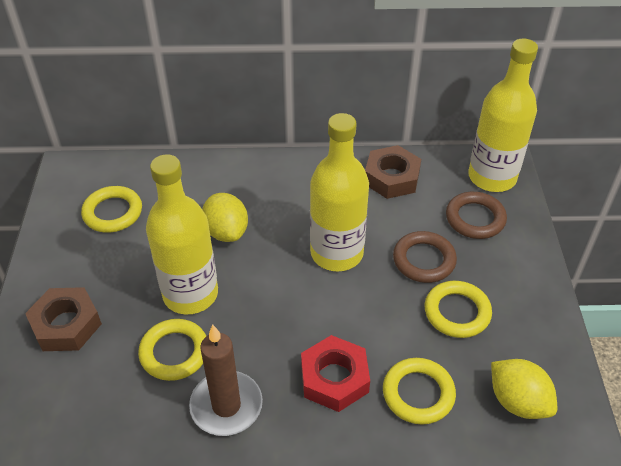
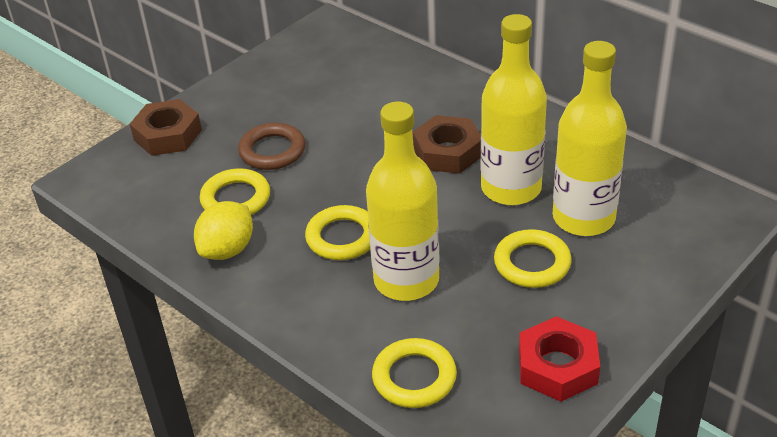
brown candle: 1 -> 0
brown ring: 2 -> 1
yellow lemon: 2 -> 1

